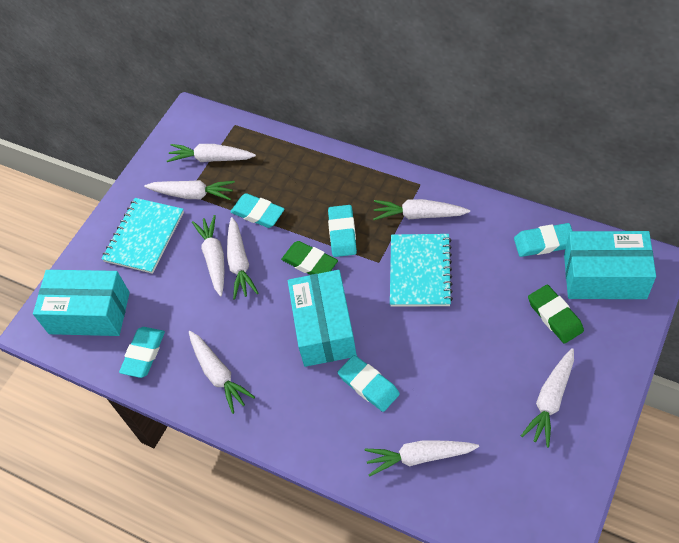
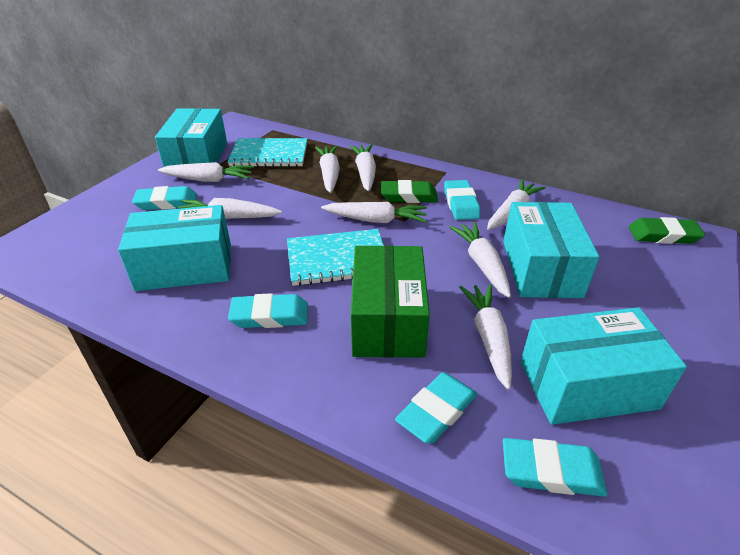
green box: 0 -> 1
turquoise box: 3 -> 4

